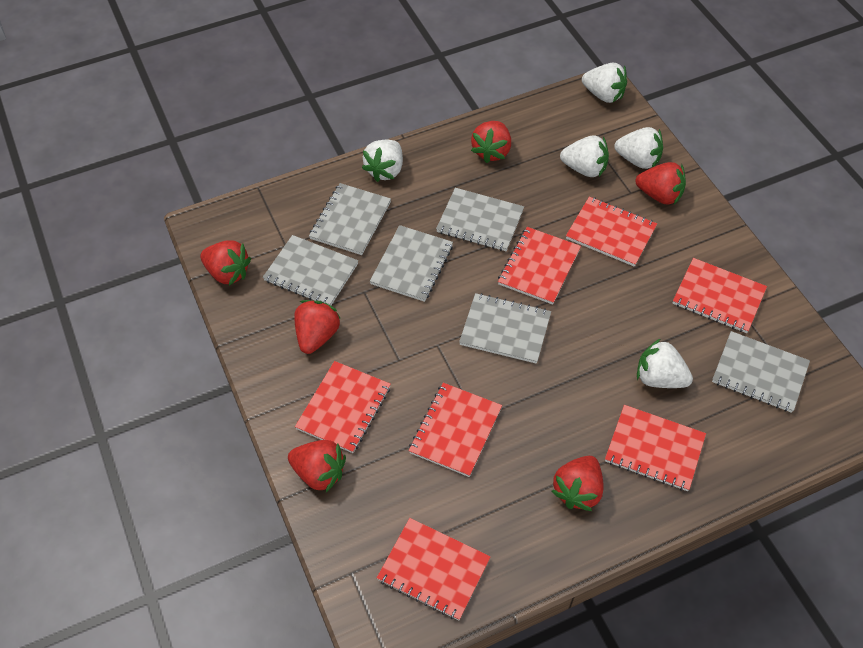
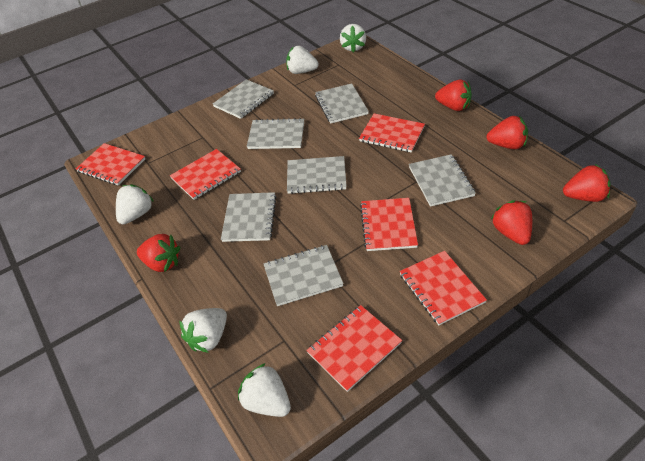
grey notebook: 6 -> 7
red notebook: 7 -> 6
red strawberry: 6 -> 5

